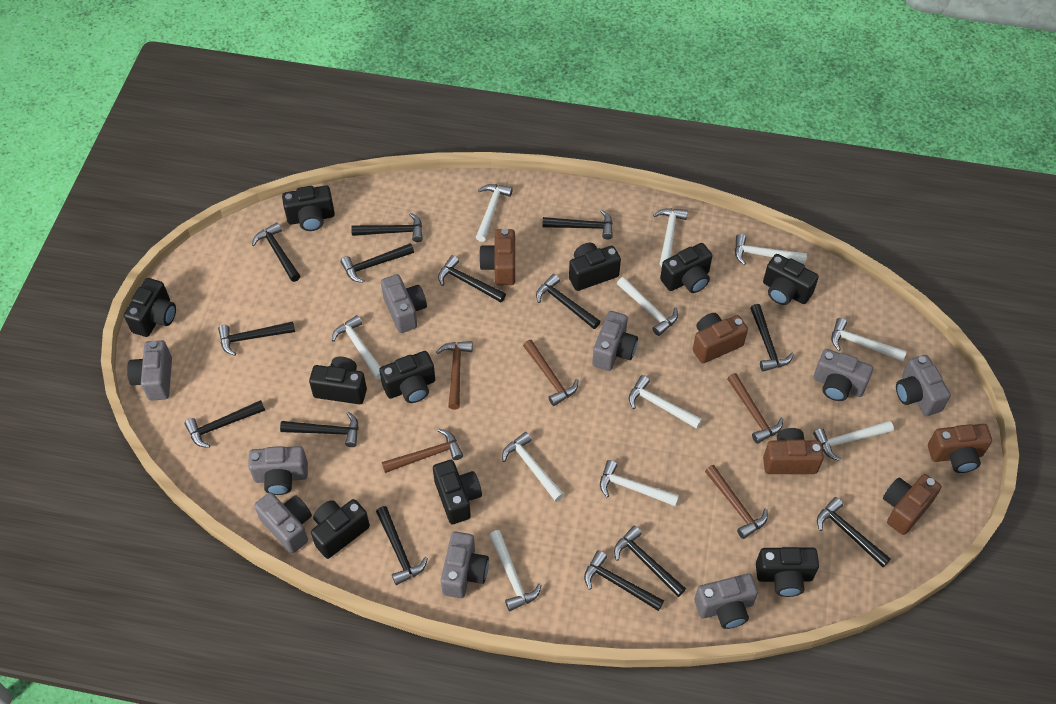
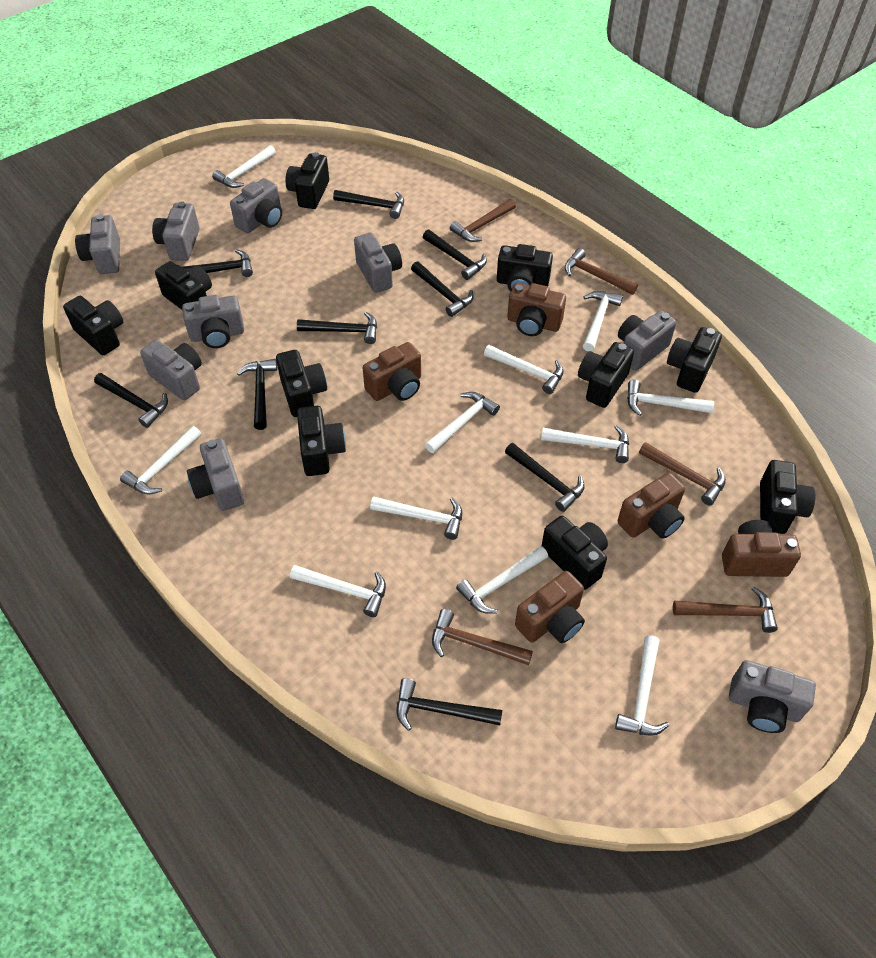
black hammer: 14 -> 9

